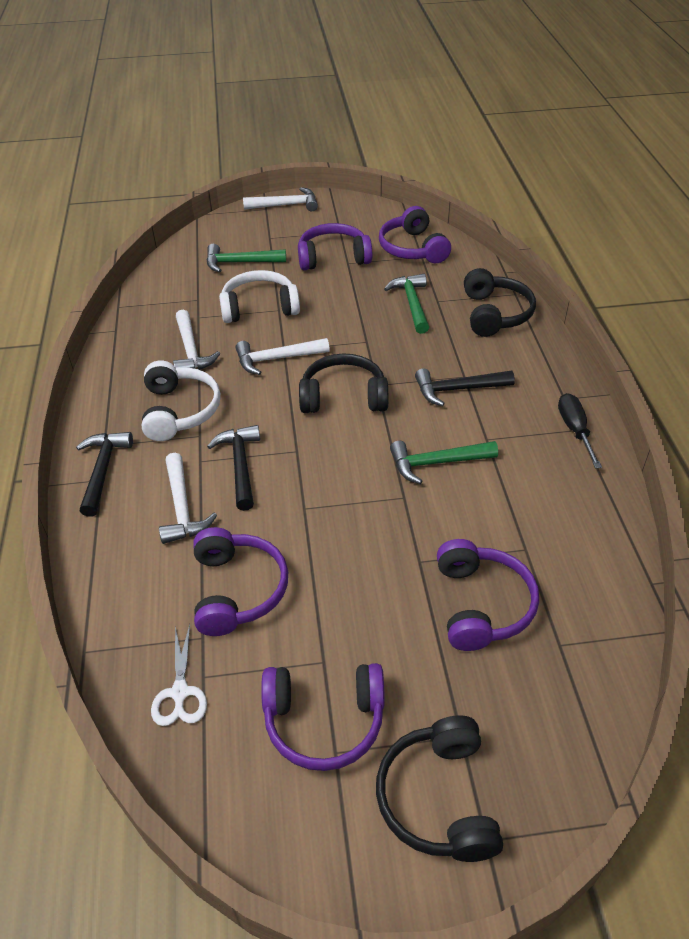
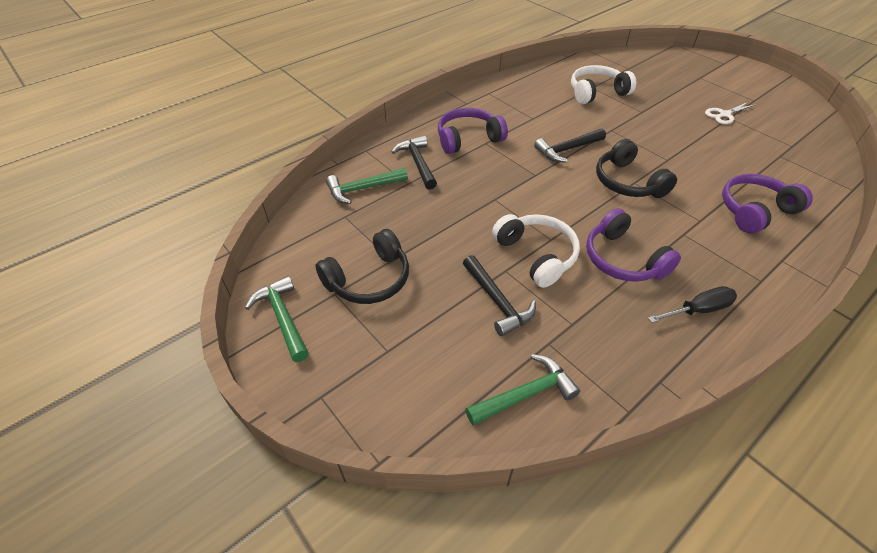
black headphones: 3 -> 2
purple headphones: 5 -> 3
white hammer: 4 -> 0

